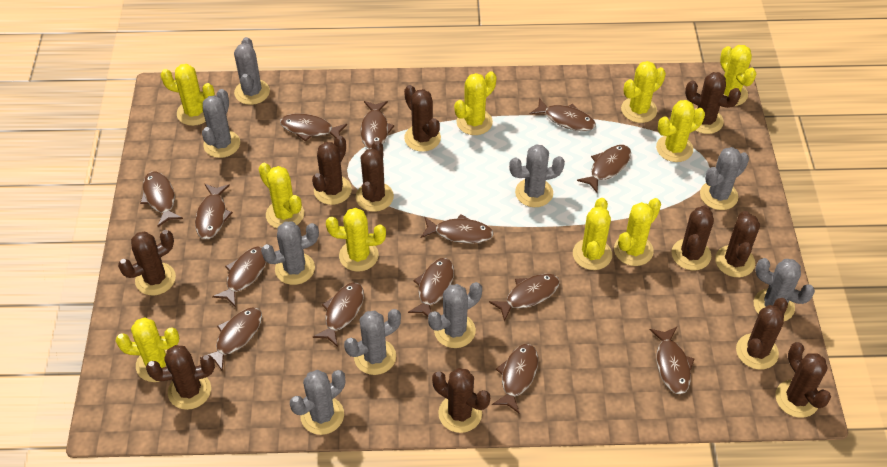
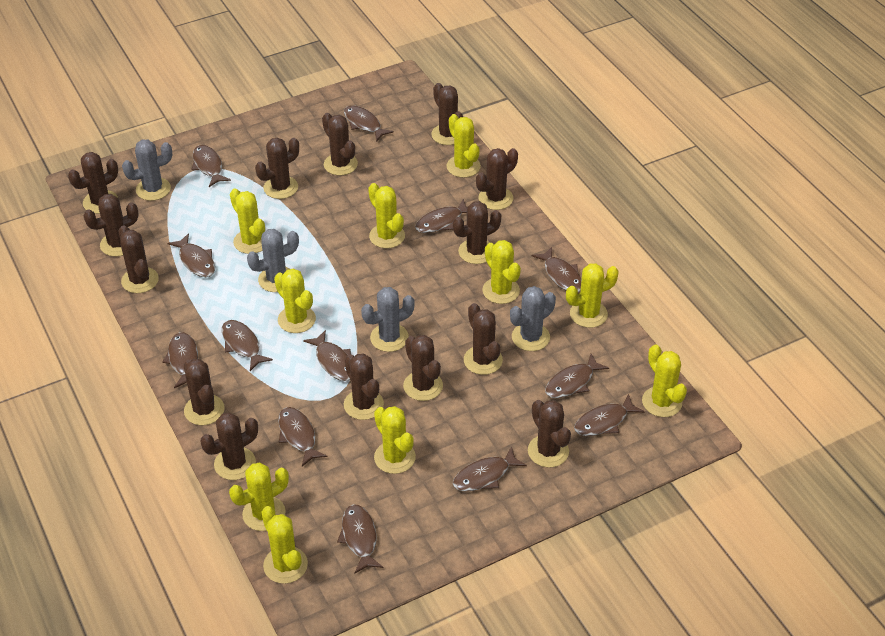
brown cactus: 11 -> 14
brown fish: 14 -> 13
grey cactus: 9 -> 4

